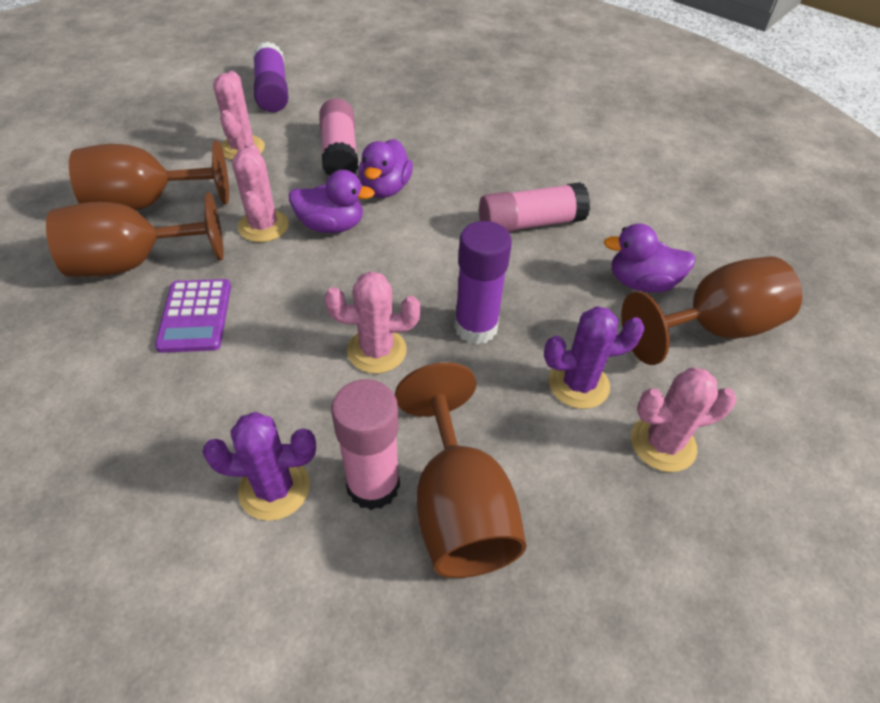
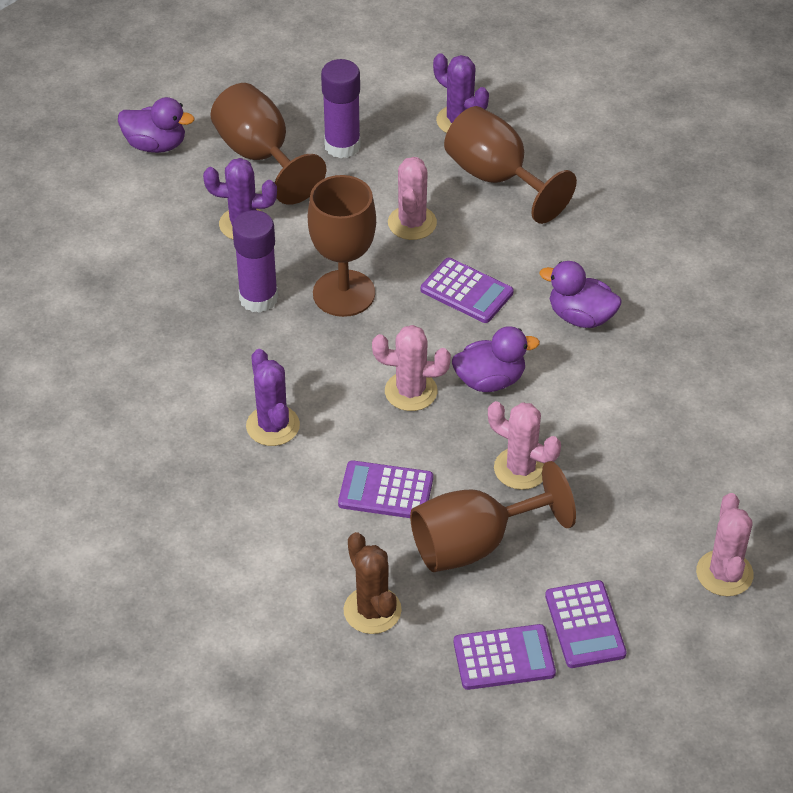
brown cactus: 0 -> 1
pink glue stick: 3 -> 0
purple cactus: 2 -> 3
purple calculator: 1 -> 4

